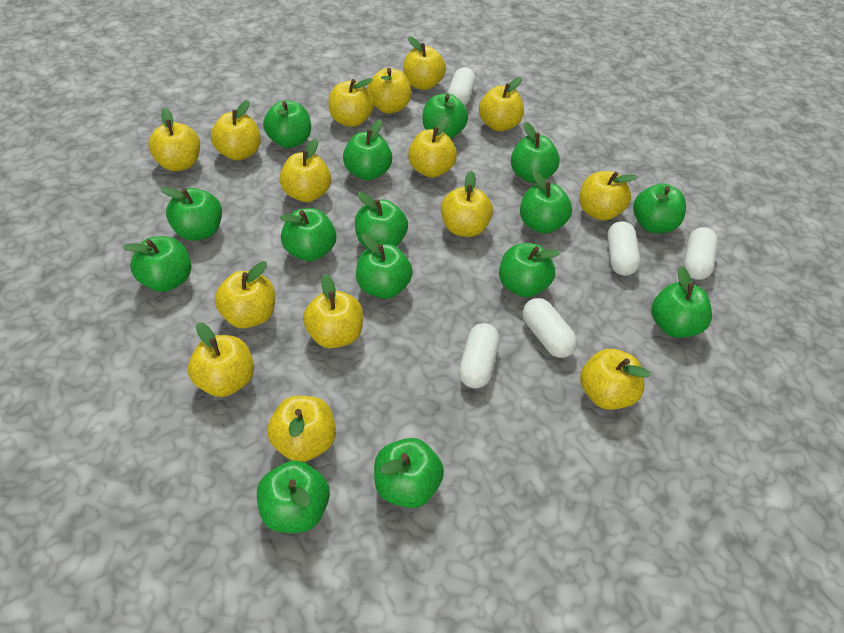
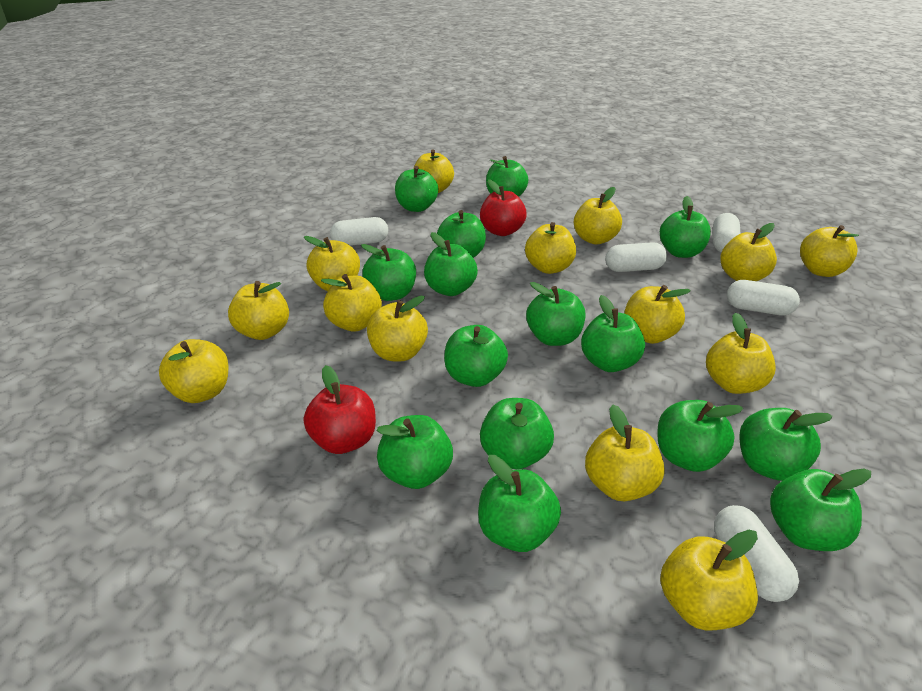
red apple: 0 -> 2
yellow apple: 15 -> 14

